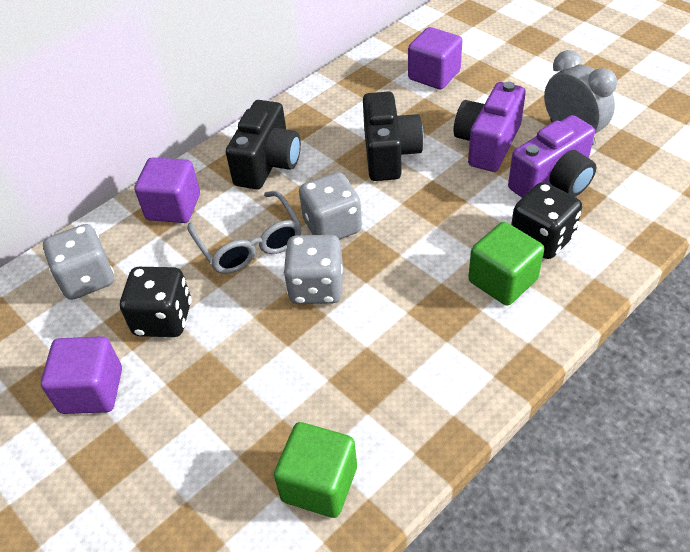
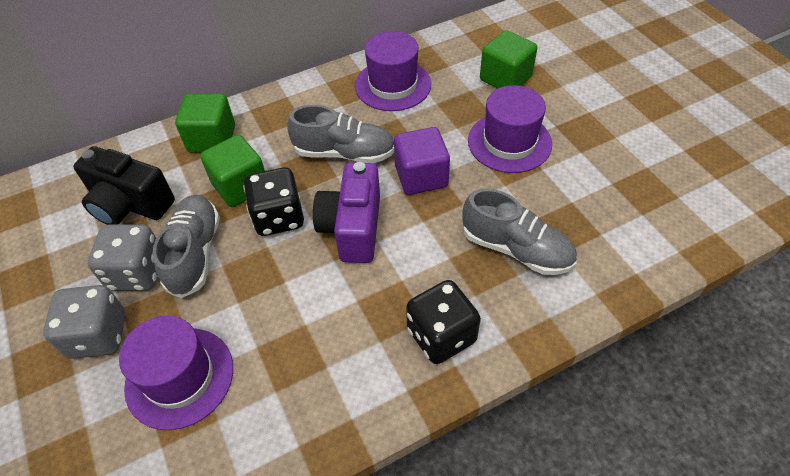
black camera: 2 -> 1
green cube: 2 -> 3
grey clock: 1 -> 0
grey dice: 3 -> 2
grey glasses: 1 -> 0
grey shoe: 0 -> 3
purple camera: 2 -> 1
purple cube: 3 -> 1
purple hat: 0 -> 3

